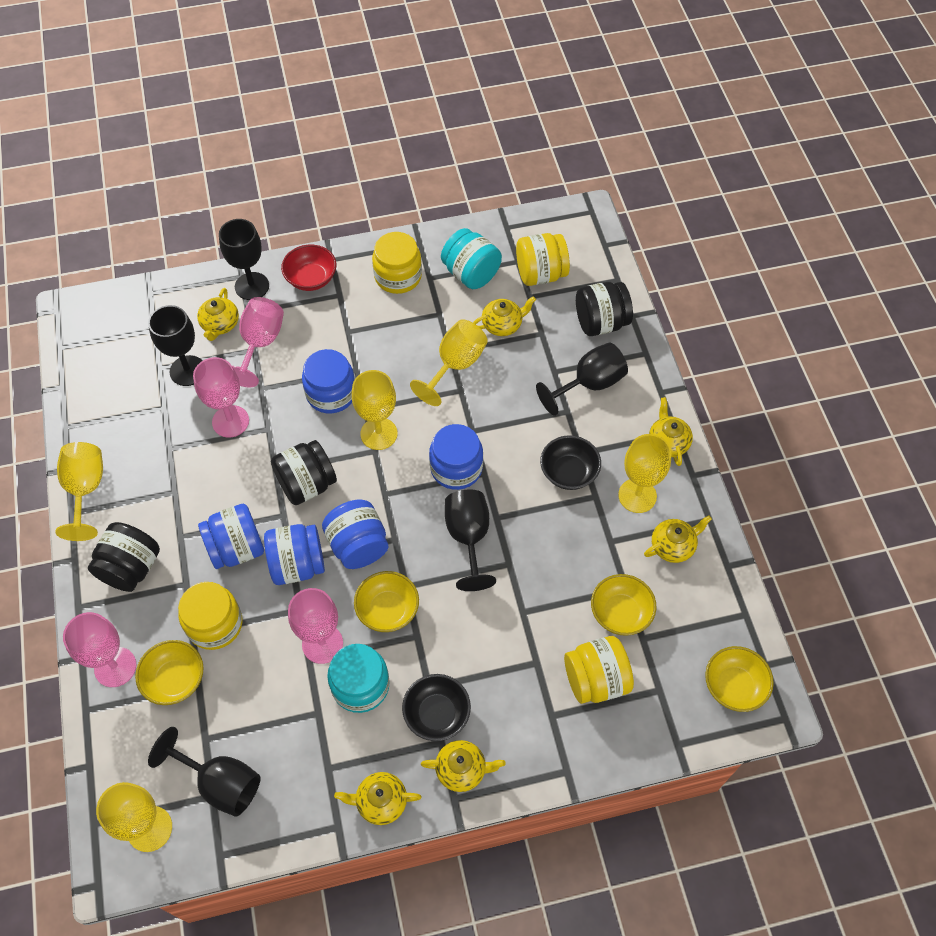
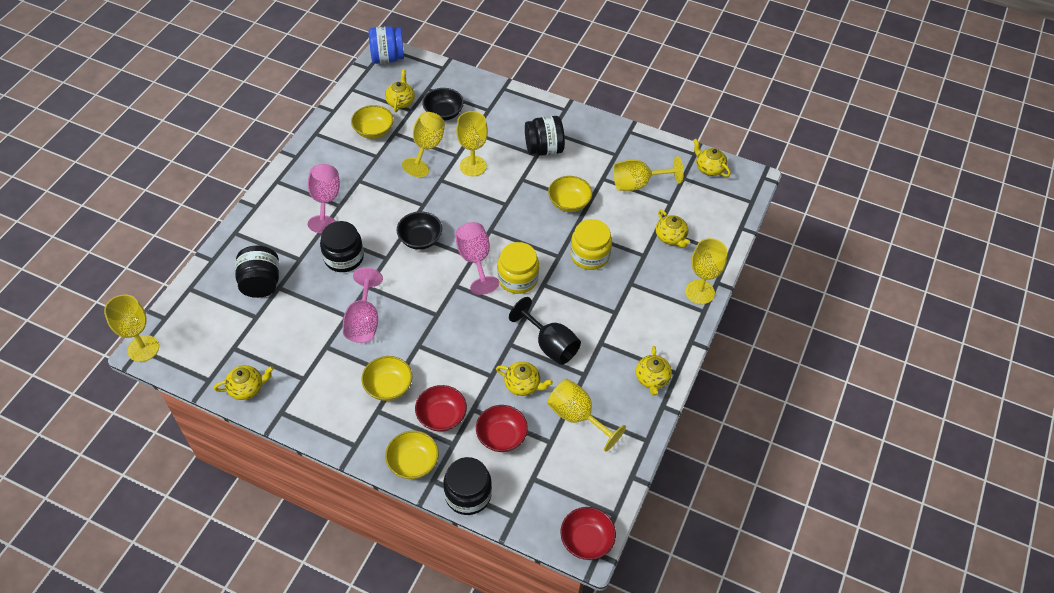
black goblet: 5 -> 1
black jar: 3 -> 4
blue jar: 5 -> 1
pink goblet: 4 -> 3
red bowl: 1 -> 3
turquoise jar: 2 -> 0
yellow goblet: 5 -> 6
yellow jar: 4 -> 2

